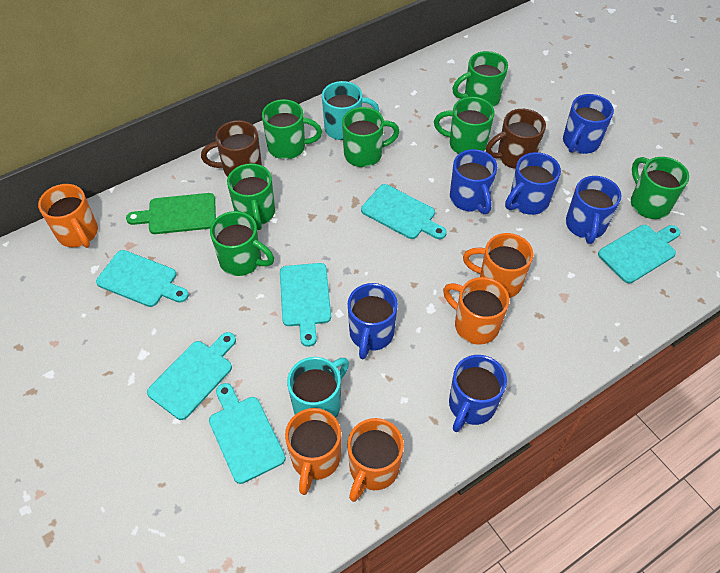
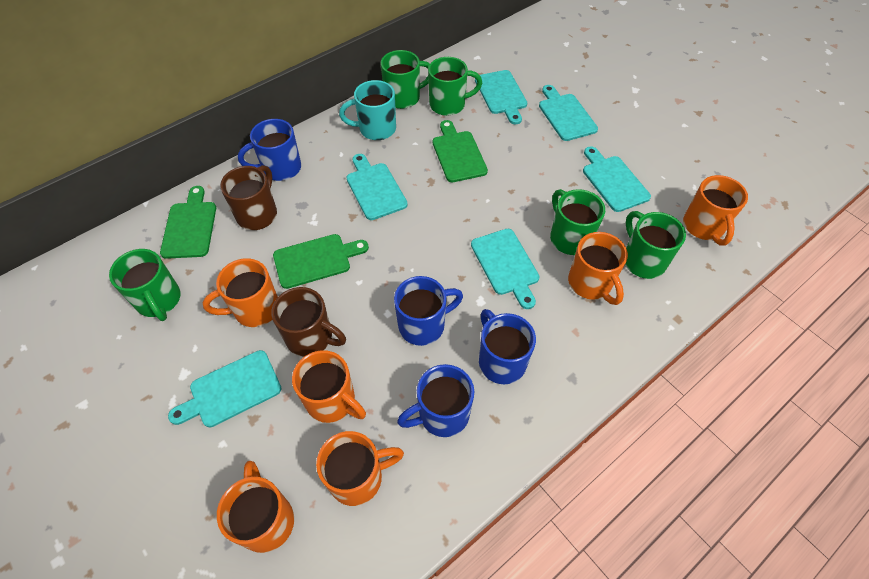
blue mug: 6 -> 4
green cutting board: 1 -> 3
green mug: 7 -> 5
orange mug: 5 -> 6
turquoise mug: 2 -> 1

